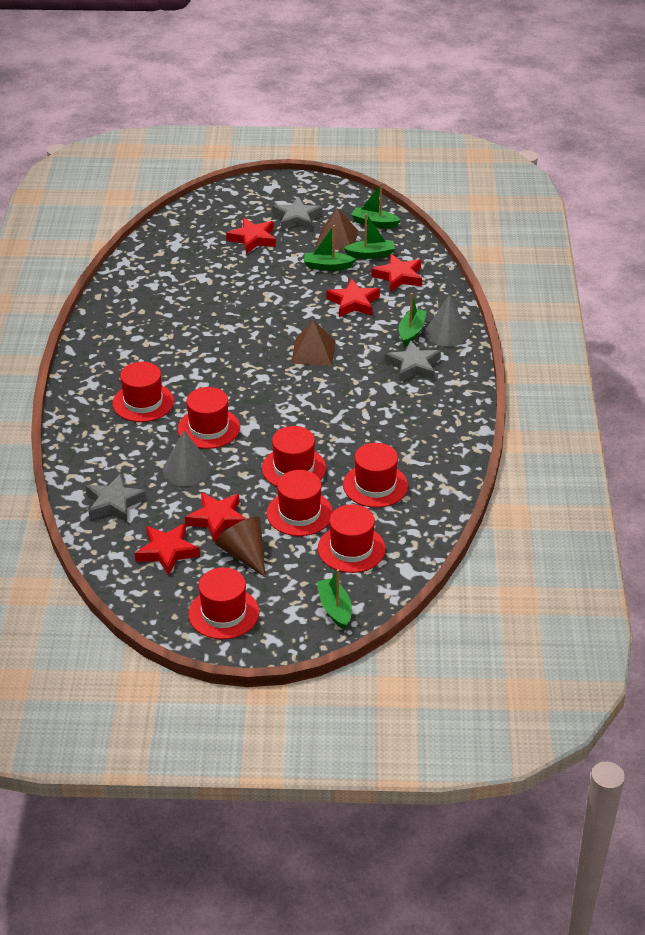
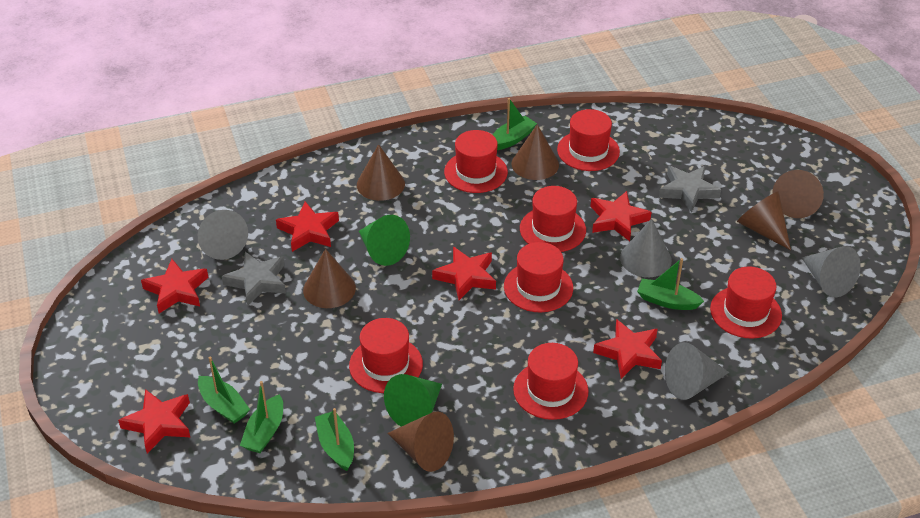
brown cone: 1 -> 6
brown pyramid: 2 -> 0
green cone: 0 -> 2
grey cone: 2 -> 4
grey star: 3 -> 2
red star: 5 -> 6

